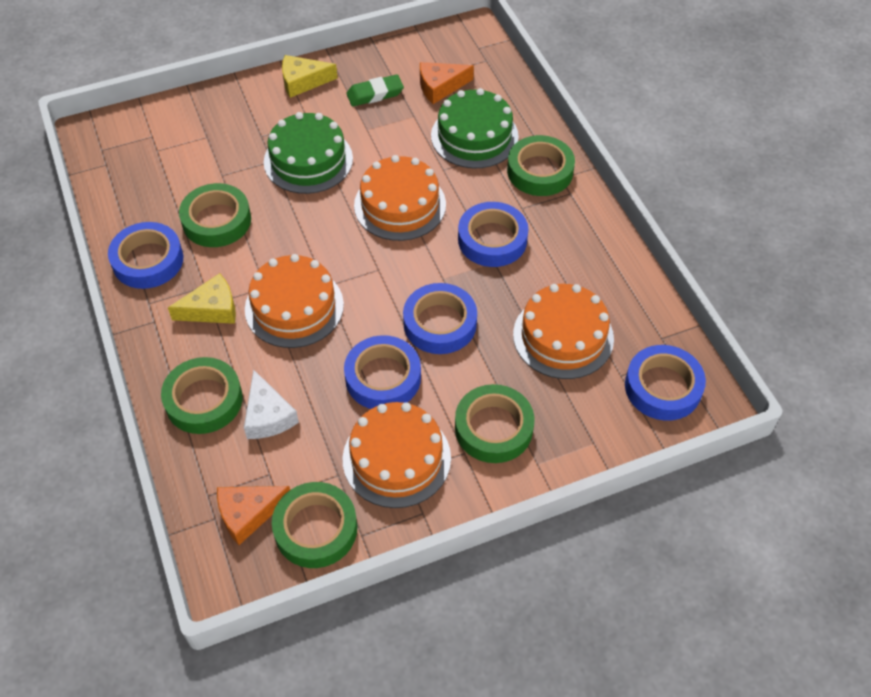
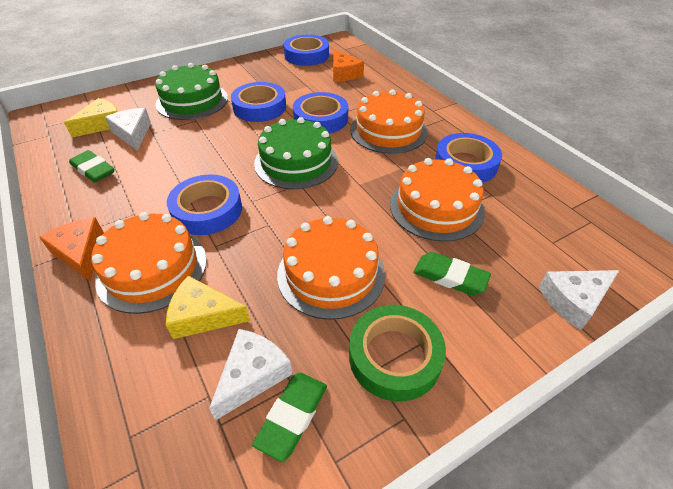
green eraser: 1 -> 3
green tape: 5 -> 1
white cheese: 1 -> 3

